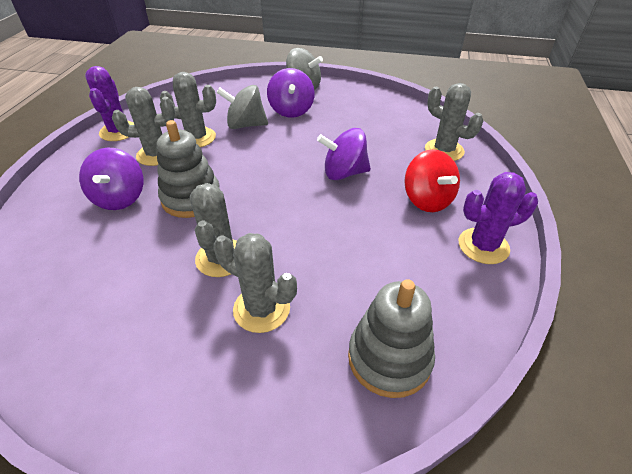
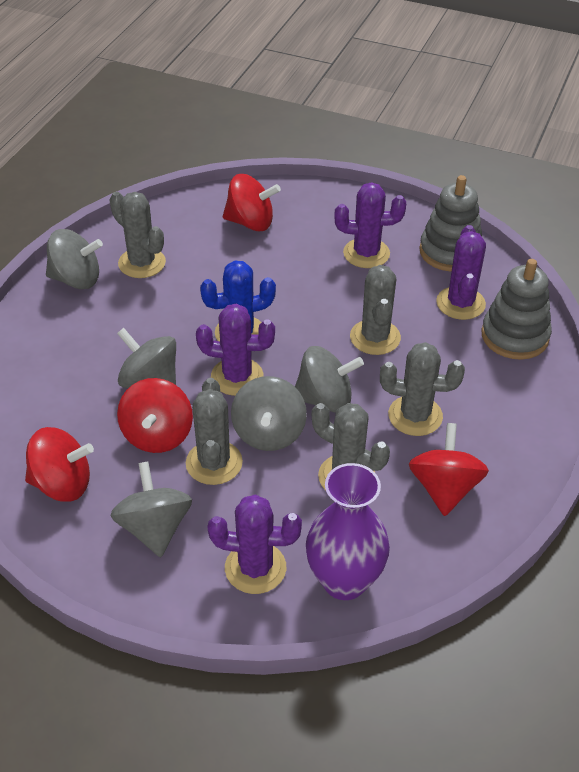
blue cactus: 0 -> 1
grey spinning top: 2 -> 5
purple cactus: 2 -> 4
purple spinning top: 3 -> 0
purple vase: 0 -> 1
red spinning top: 1 -> 4

